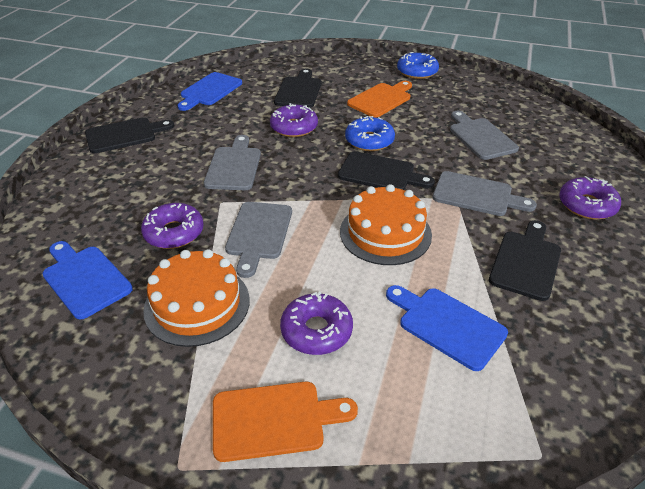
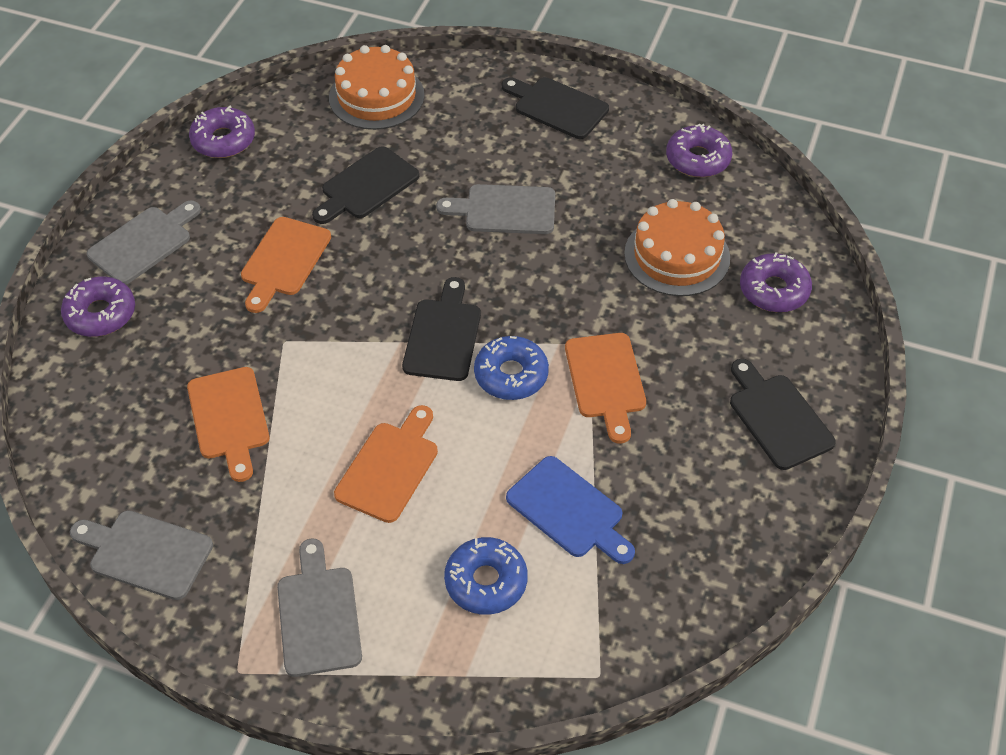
blue cutting board: 3 -> 1
orange cutting board: 2 -> 4

